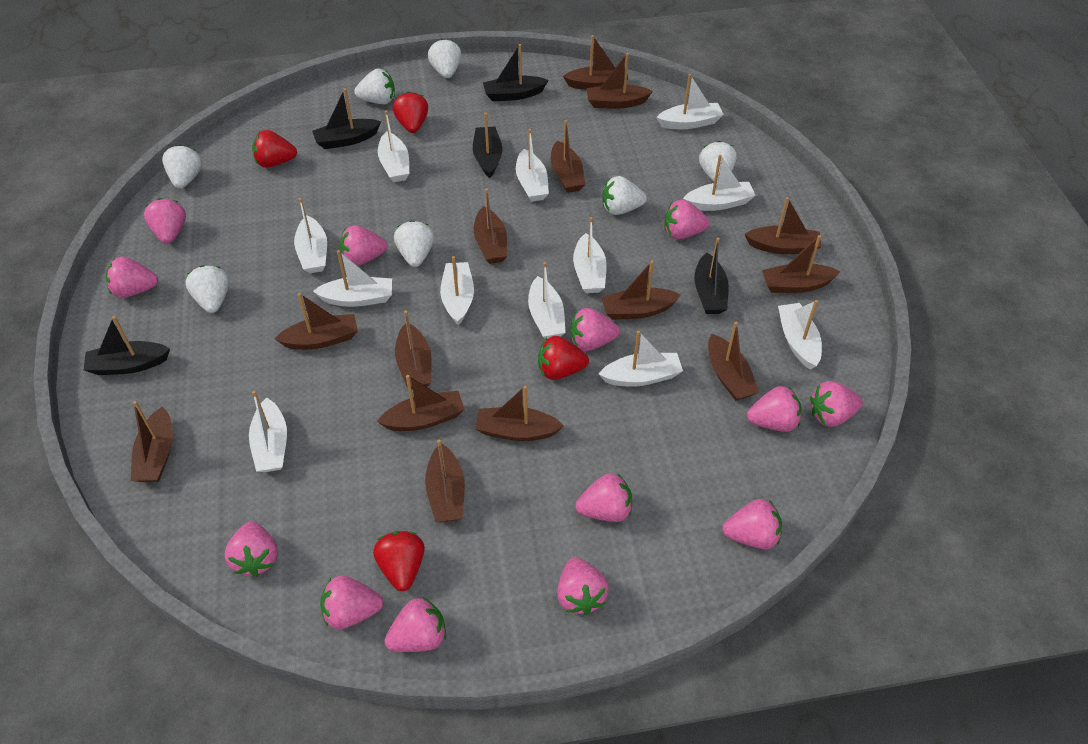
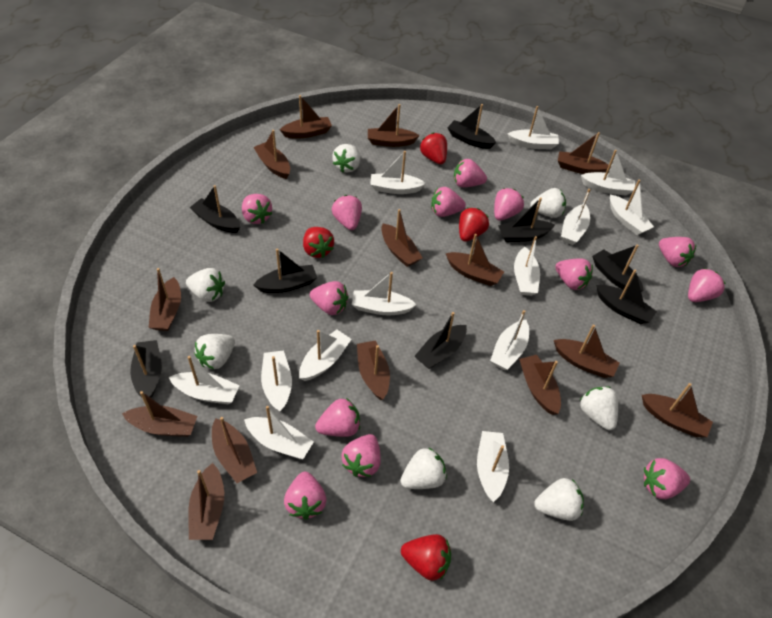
black boat: 5 -> 8
white boat: 12 -> 13

